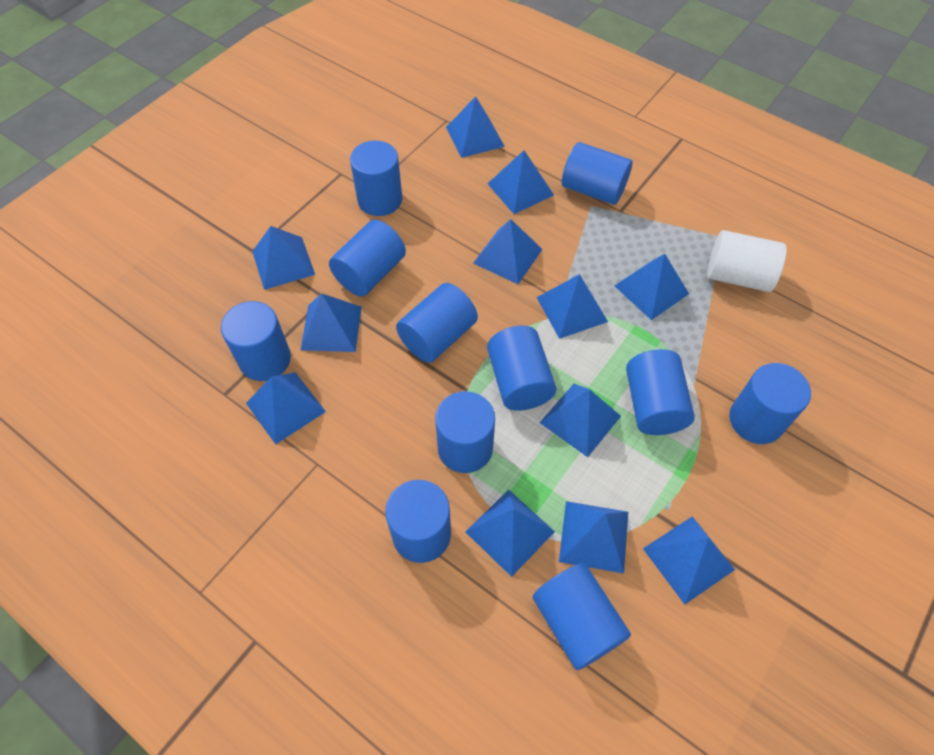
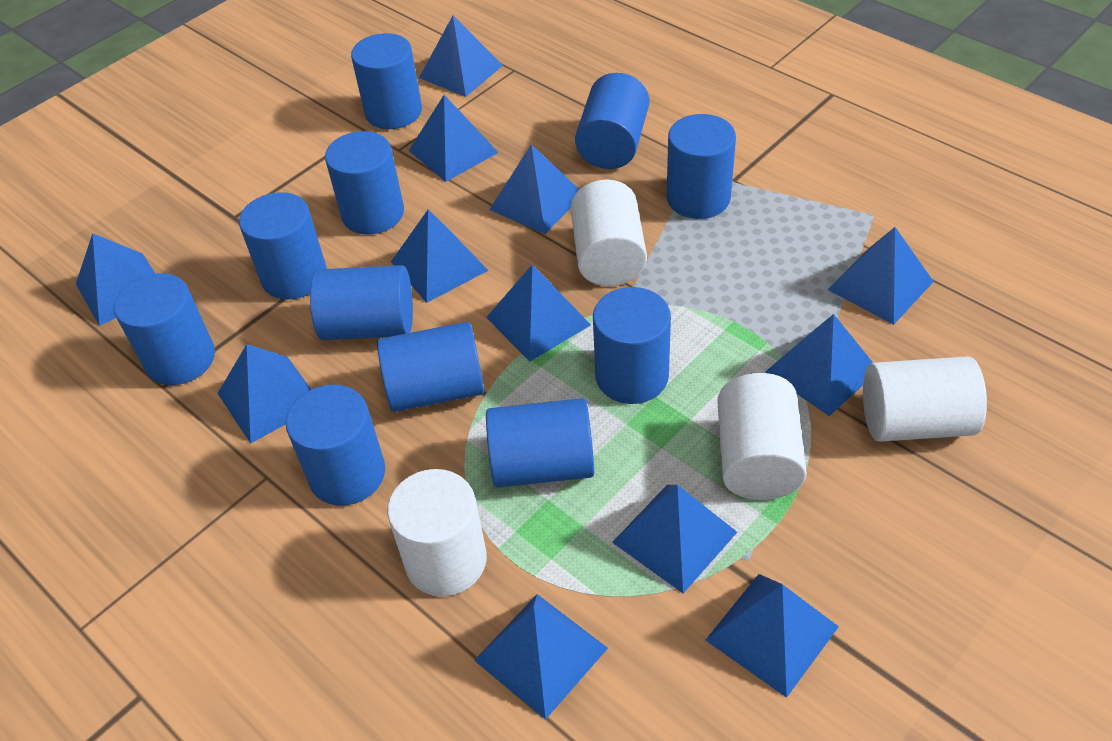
white cylinder: 1 -> 4

